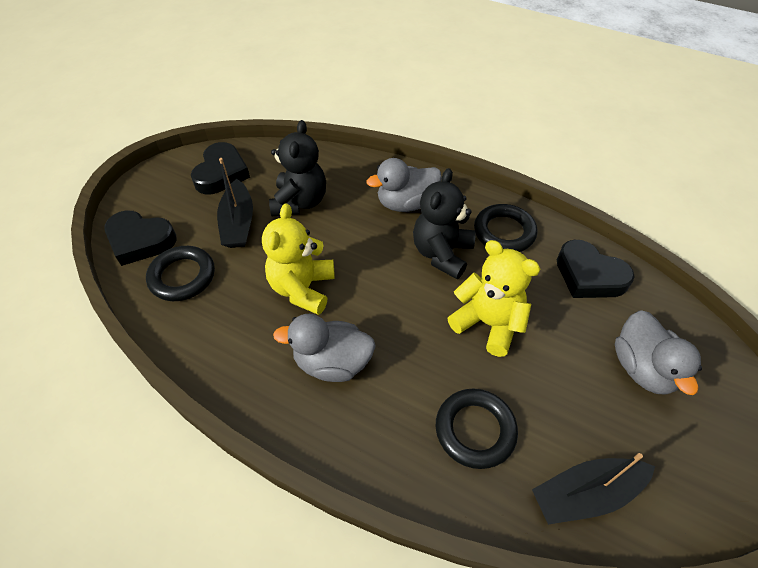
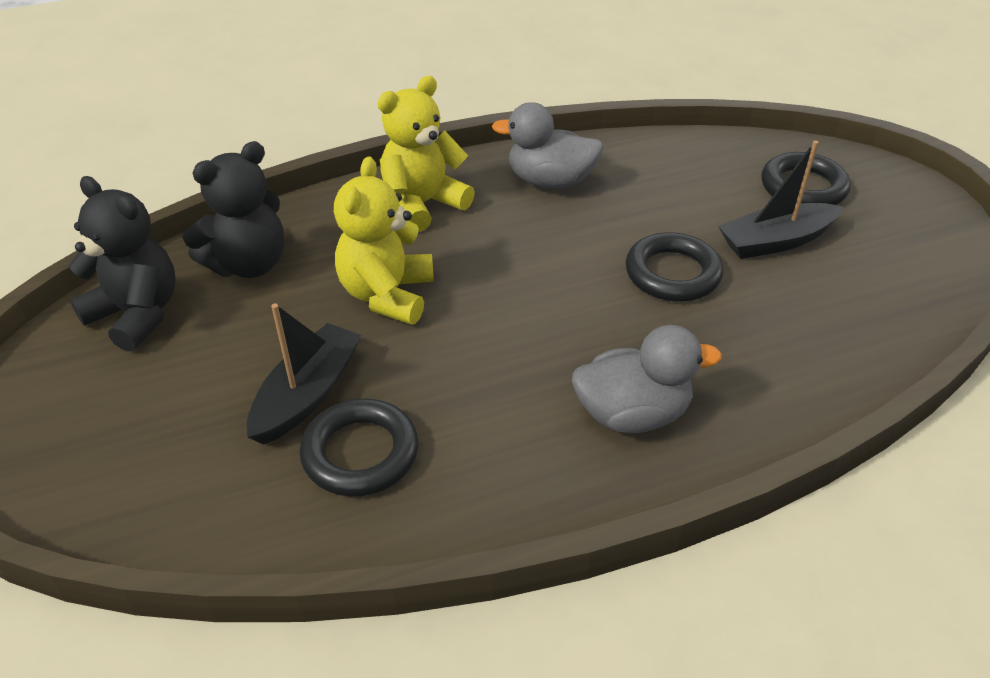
black heart: 3 -> 0
grey duck: 3 -> 2

